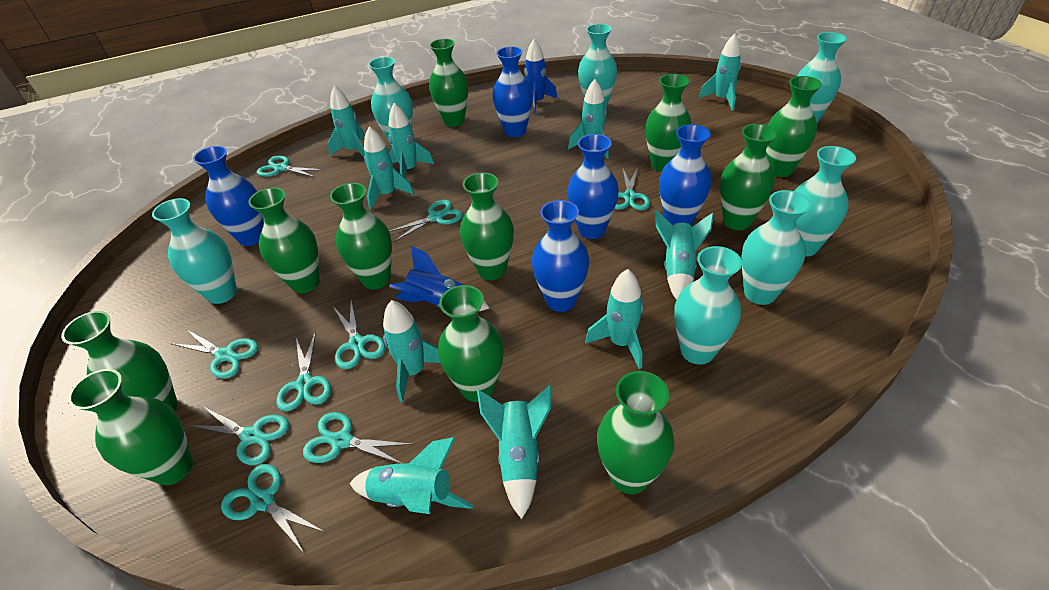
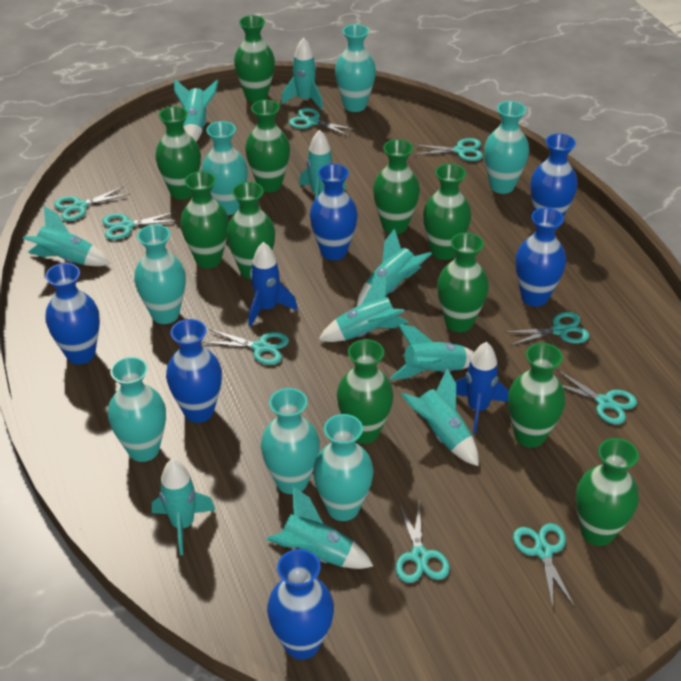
blue vase: 5 -> 6

